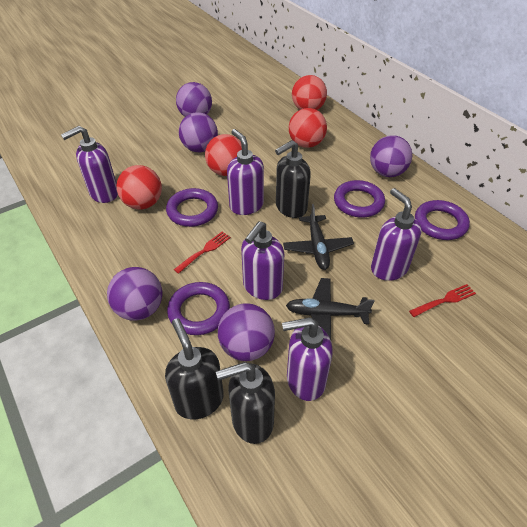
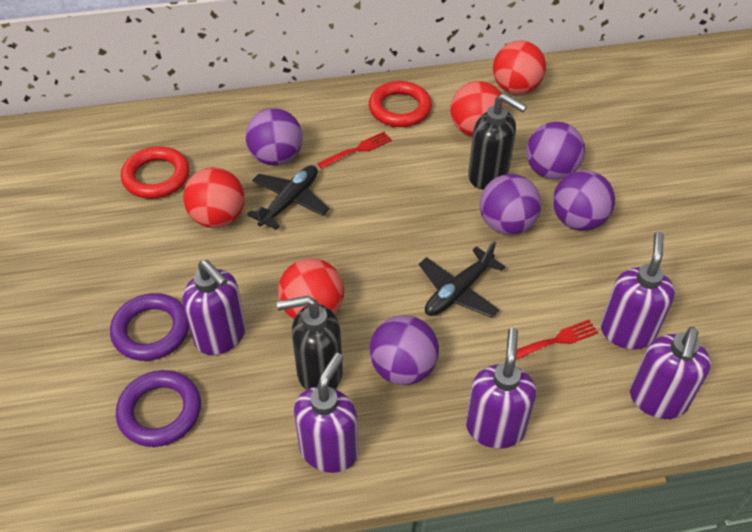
black soap dispenser: 3 -> 2
purple ring: 4 -> 2
red ring: 0 -> 2

